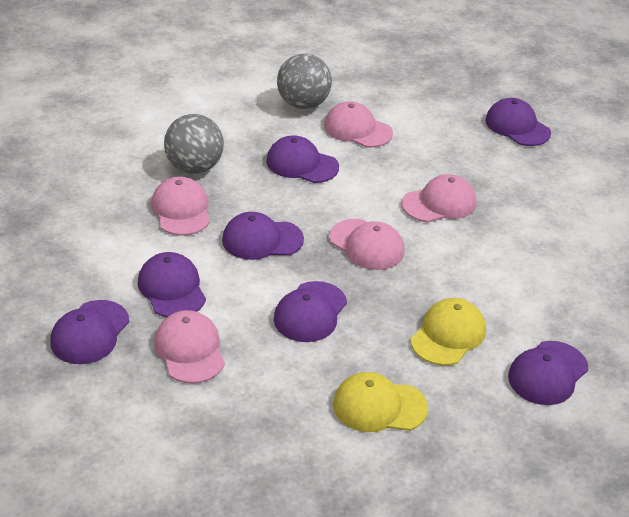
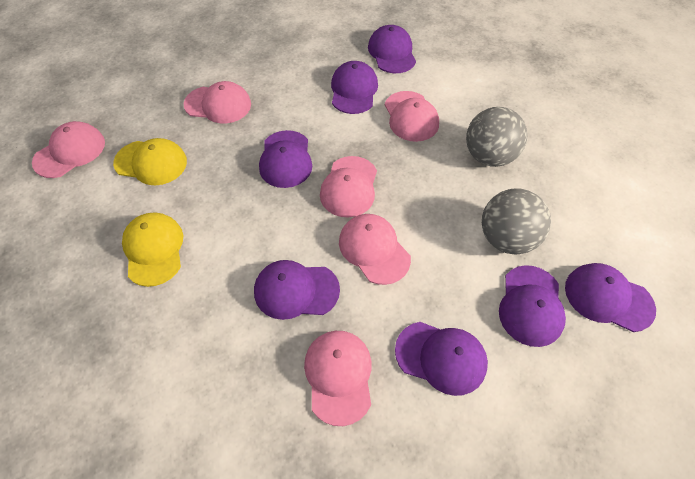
pink cap: 5 -> 6

